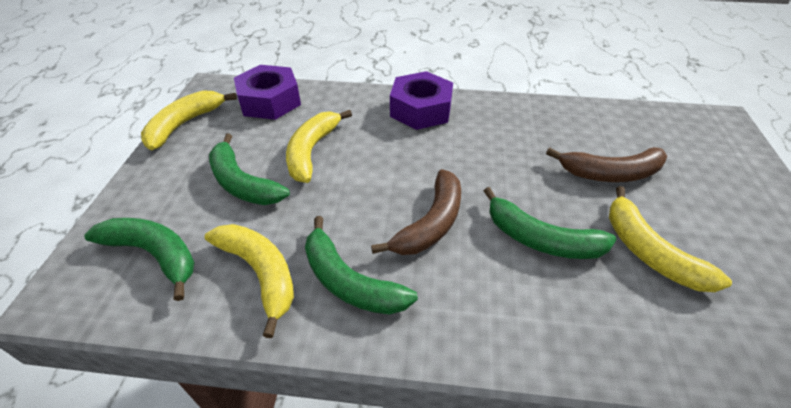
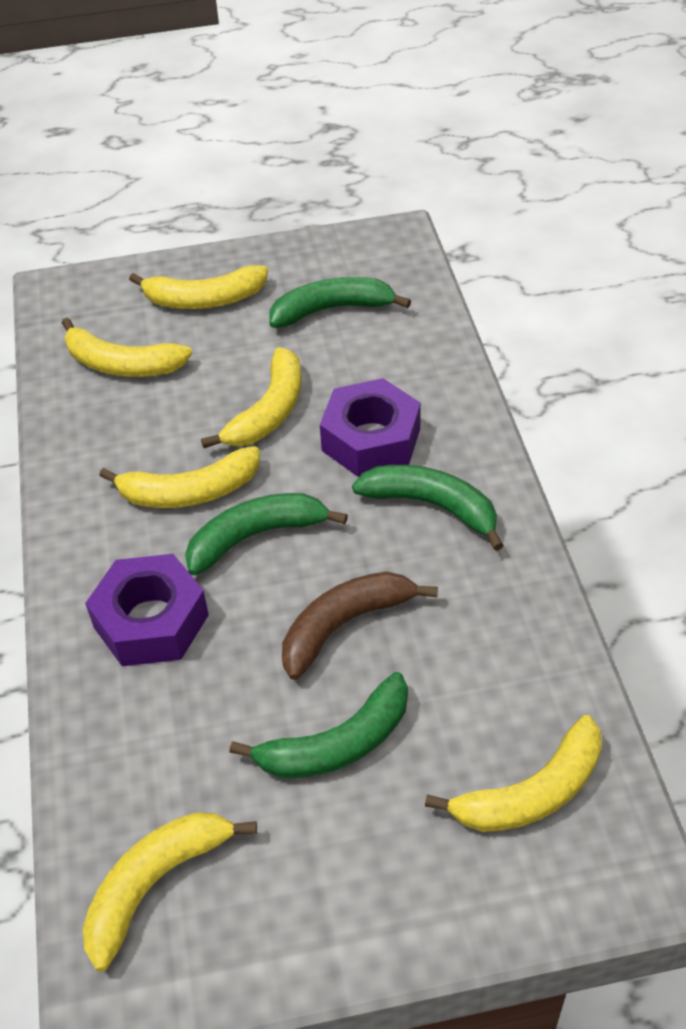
brown banana: 2 -> 1
yellow banana: 4 -> 6

